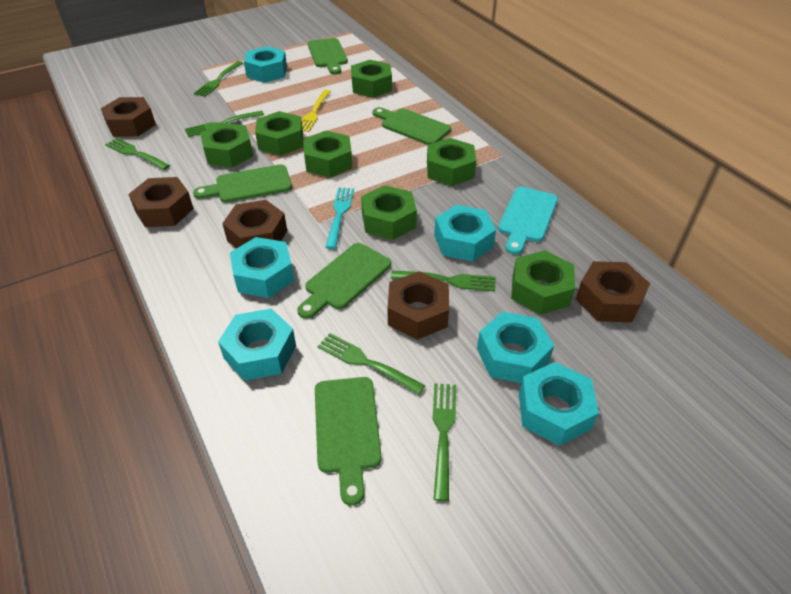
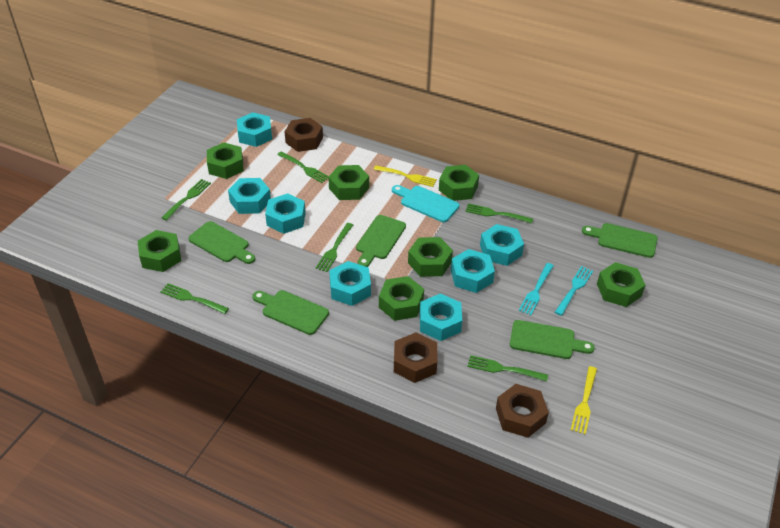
brown nut: 5 -> 3
turquoise fork: 1 -> 2
turquoise nut: 6 -> 7
yellow fork: 1 -> 2

